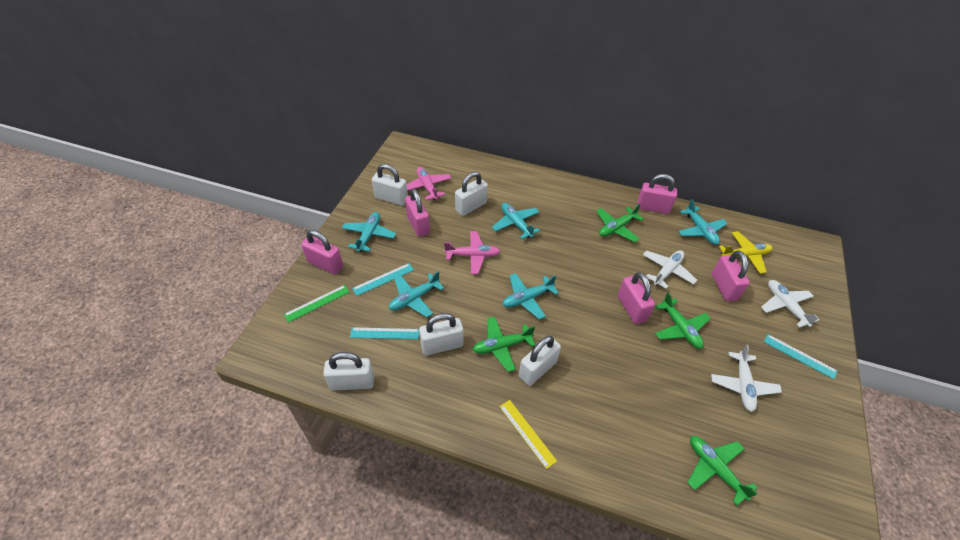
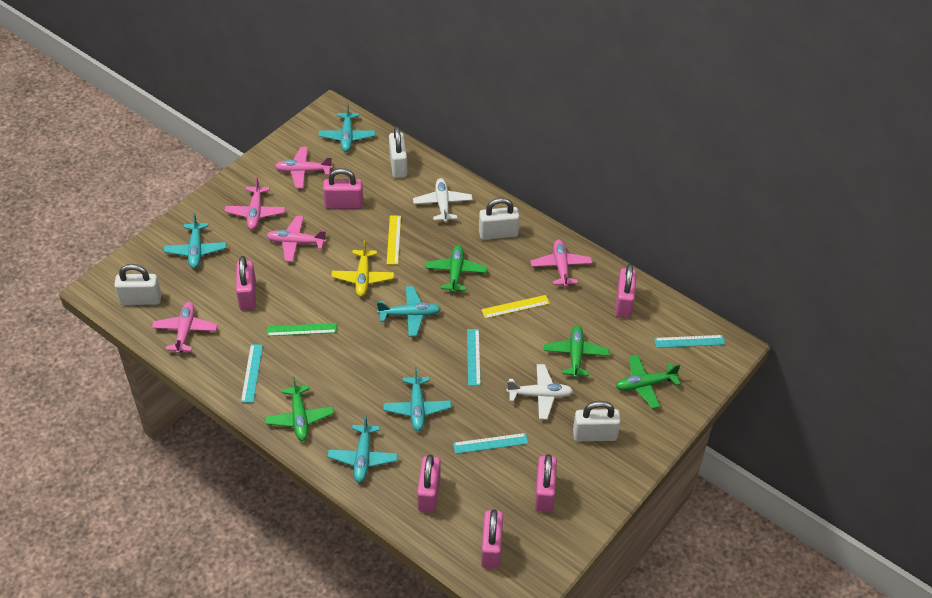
pink padlock: 5 -> 6
pink plane: 2 -> 5
turquoise ruler: 3 -> 4
white padlock: 5 -> 4
white plane: 3 -> 2
yellow ruler: 1 -> 2

